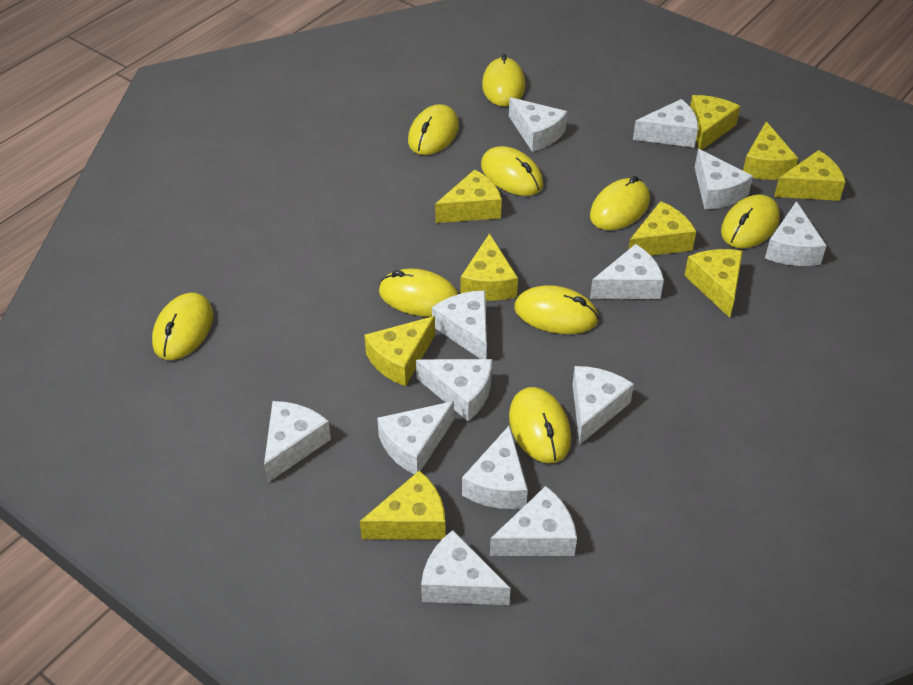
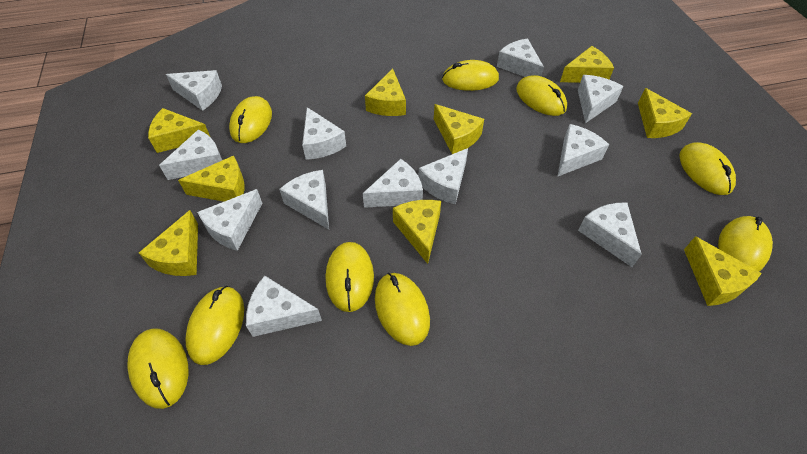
white cheese: 13 -> 12

